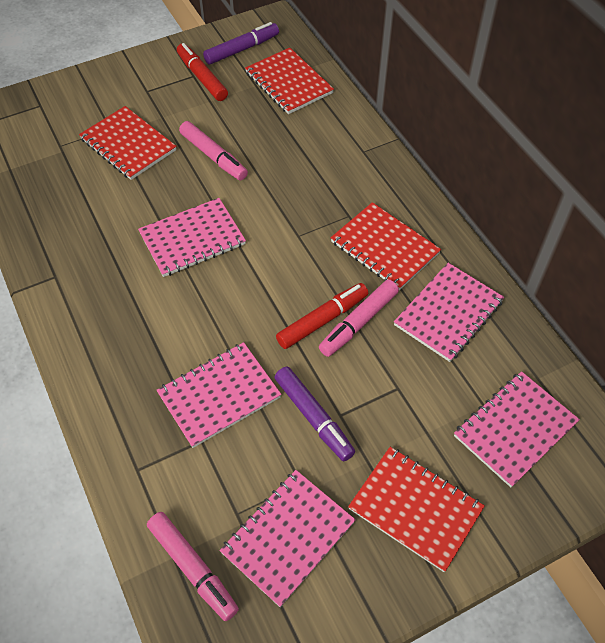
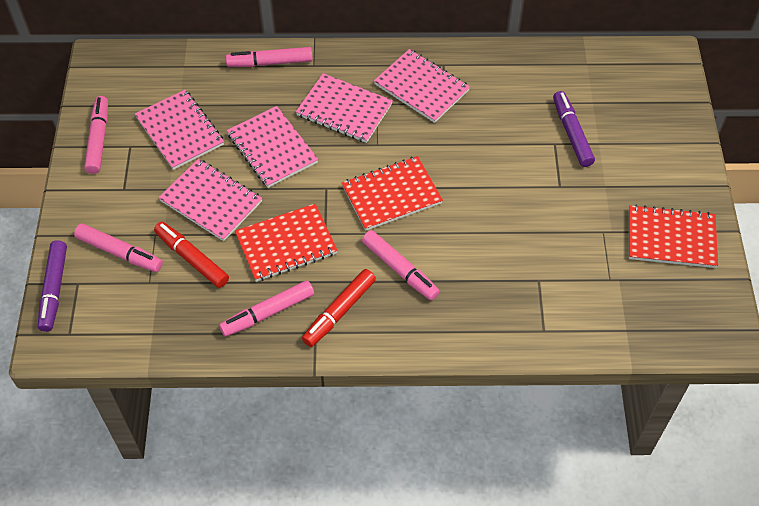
pink marker: 3 -> 5
red notebook: 4 -> 3

